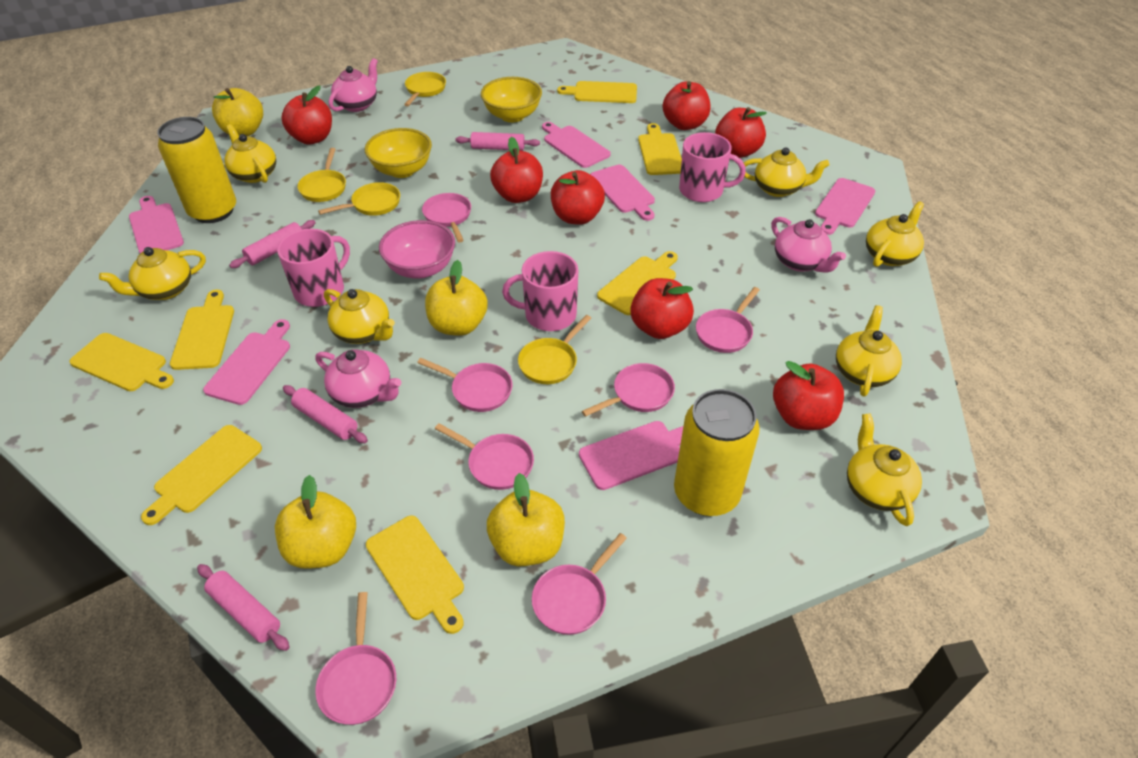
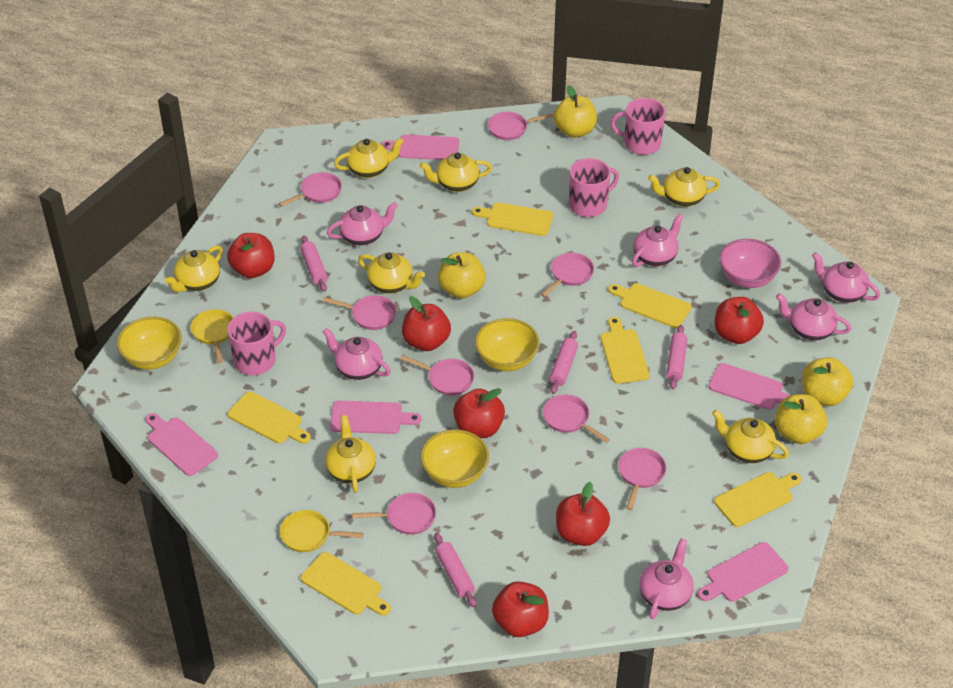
pink cutting board: 6 -> 5
pink pan: 7 -> 8
pink teapot: 3 -> 6
red apple: 7 -> 6
yellow bowl: 2 -> 3
yellow can: 2 -> 0
yellow cutting board: 7 -> 6
yellow pan: 4 -> 2

